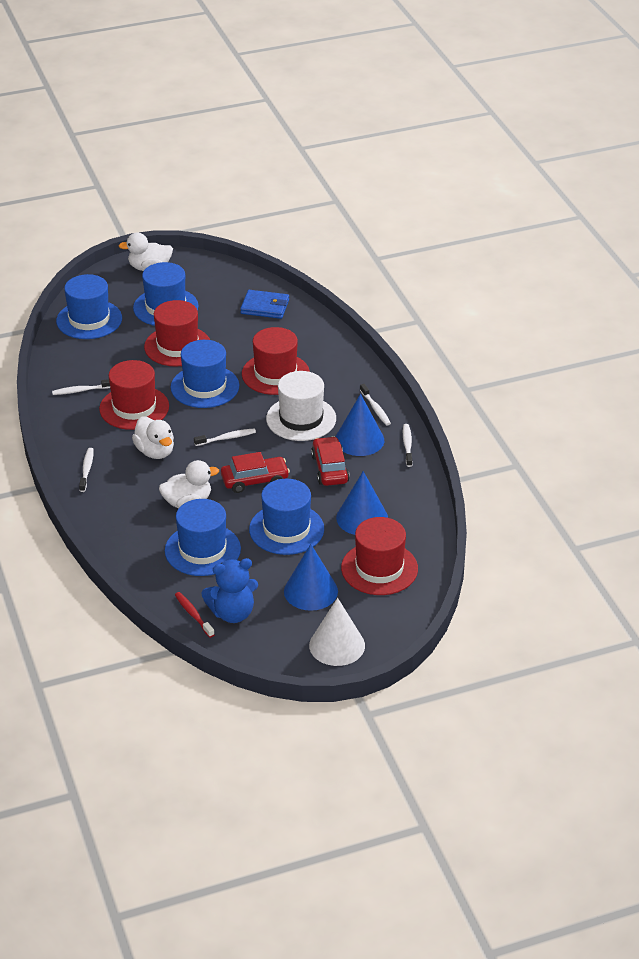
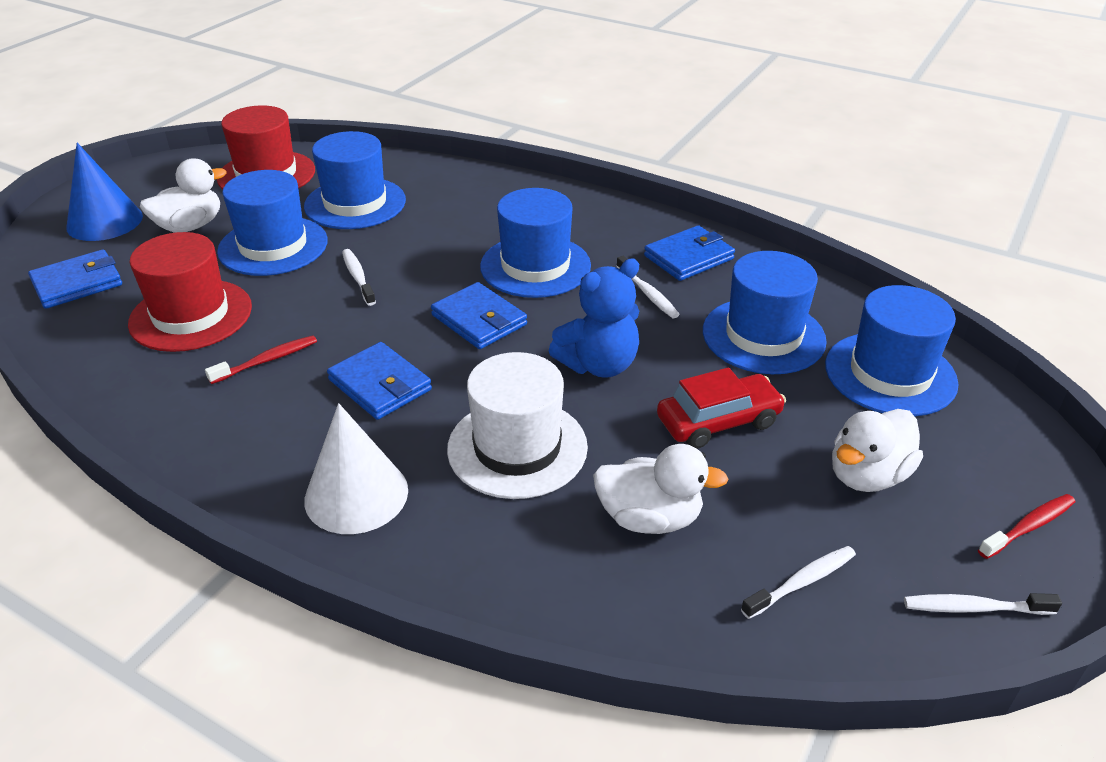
blue cone: 3 -> 1
blue wallet: 1 -> 4
red car: 2 -> 1
red hat: 4 -> 2
red toothbrush: 1 -> 2
white toothbrush: 5 -> 4

